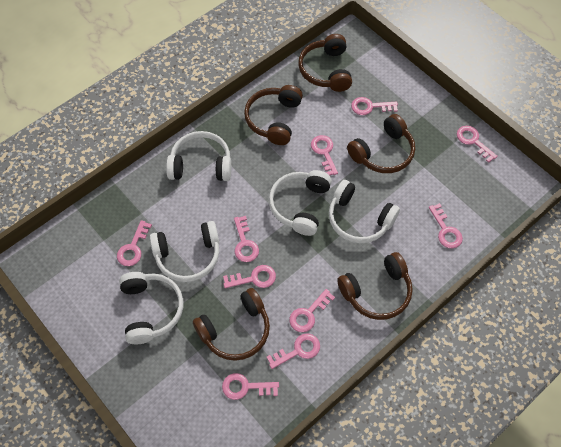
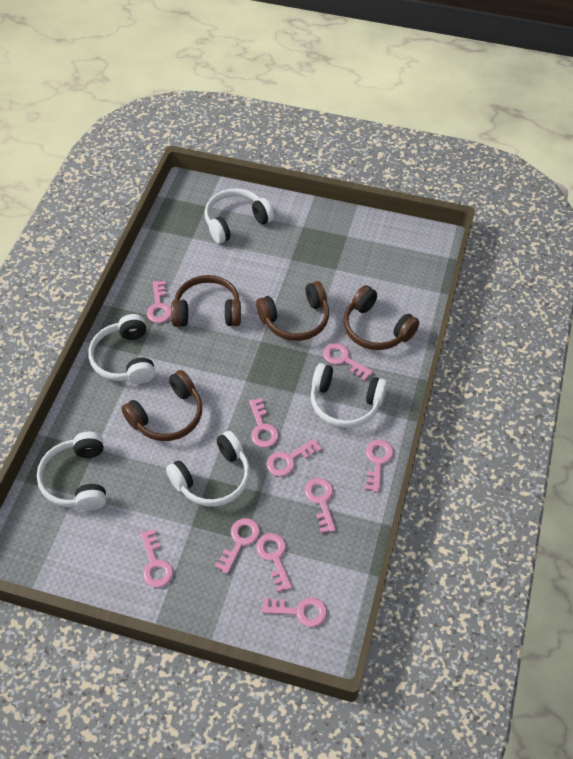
brown headphones: 5 -> 4

